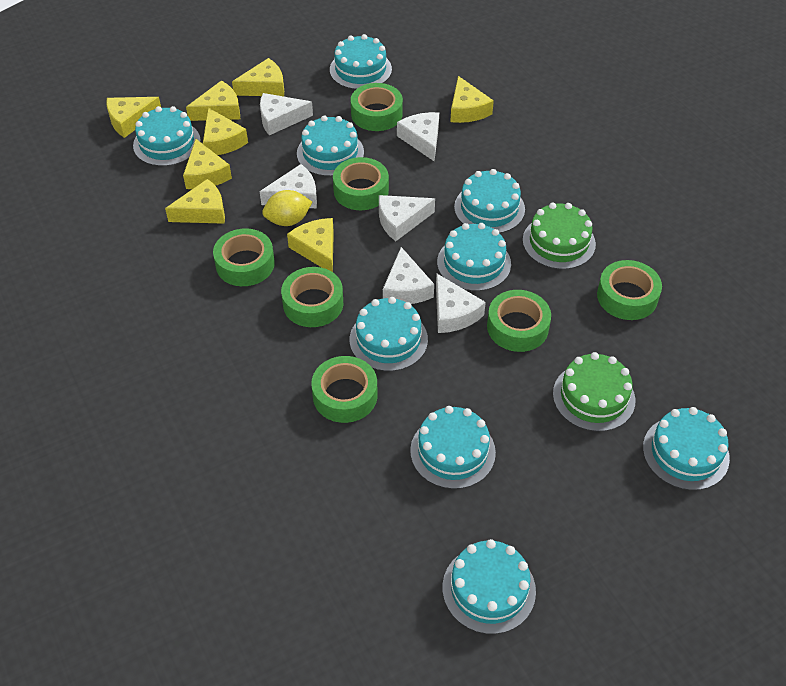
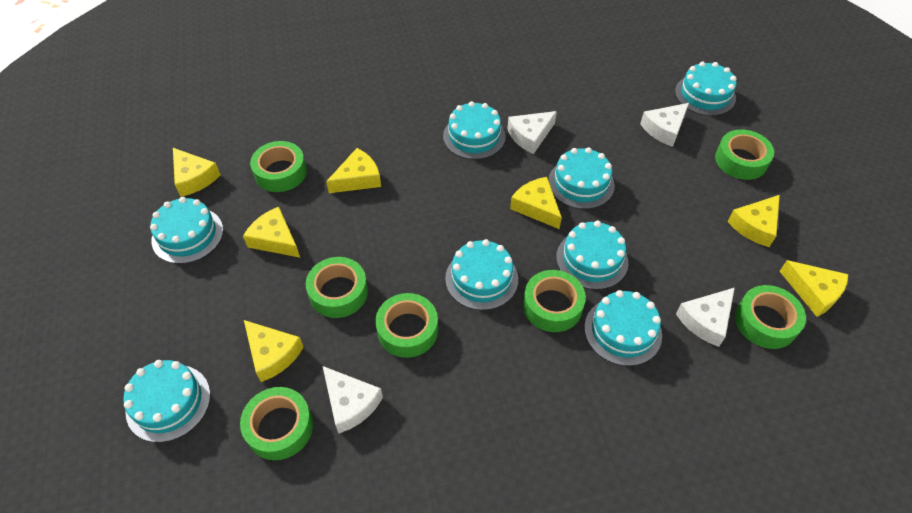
green cake: 2 -> 0
turquoise cake: 9 -> 8
white cheese: 6 -> 4
yellow cheese: 8 -> 7
yellow lemon: 1 -> 0

